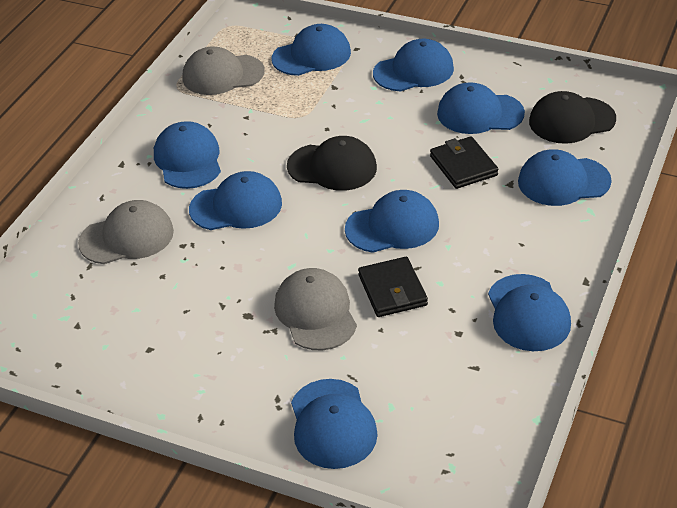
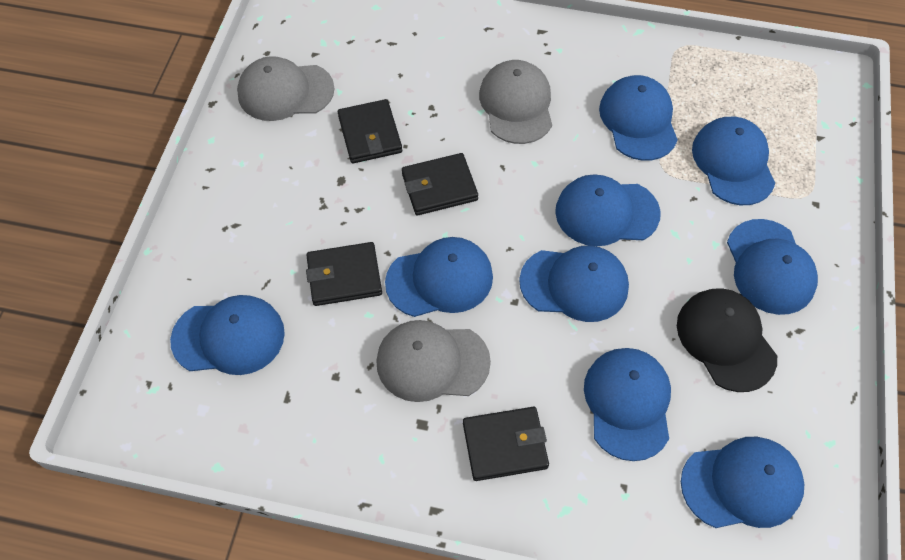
black cap: 2 -> 1
black wallet: 2 -> 4

